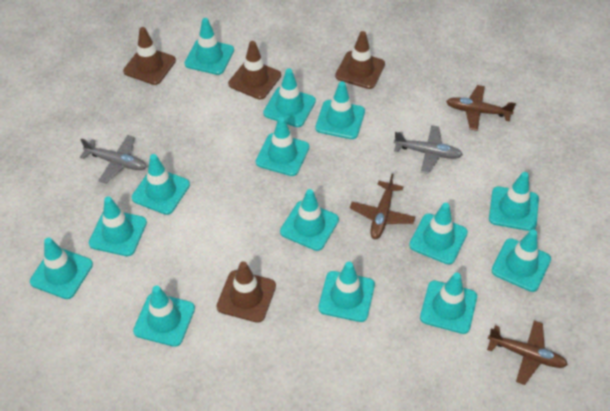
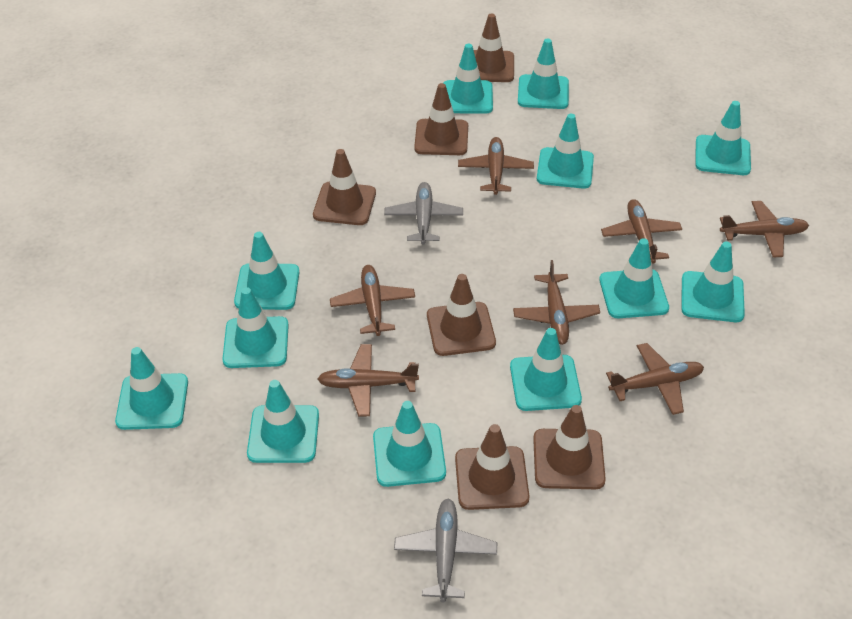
brown plane: 3 -> 7
brown traffic cone: 4 -> 6
turquoise traffic cone: 14 -> 12

